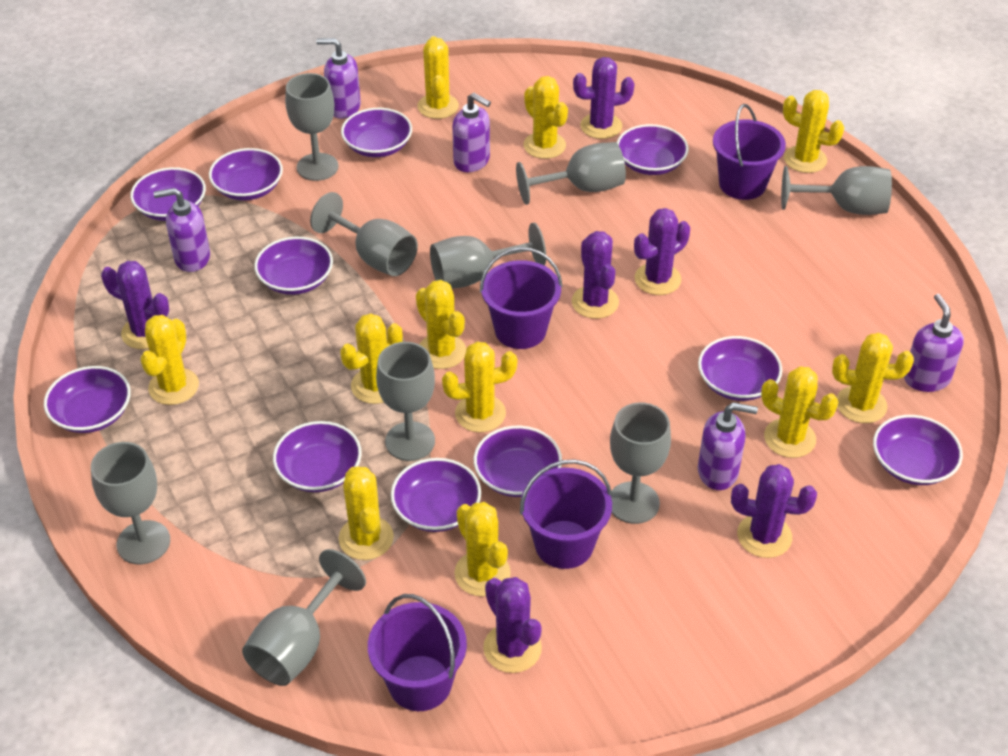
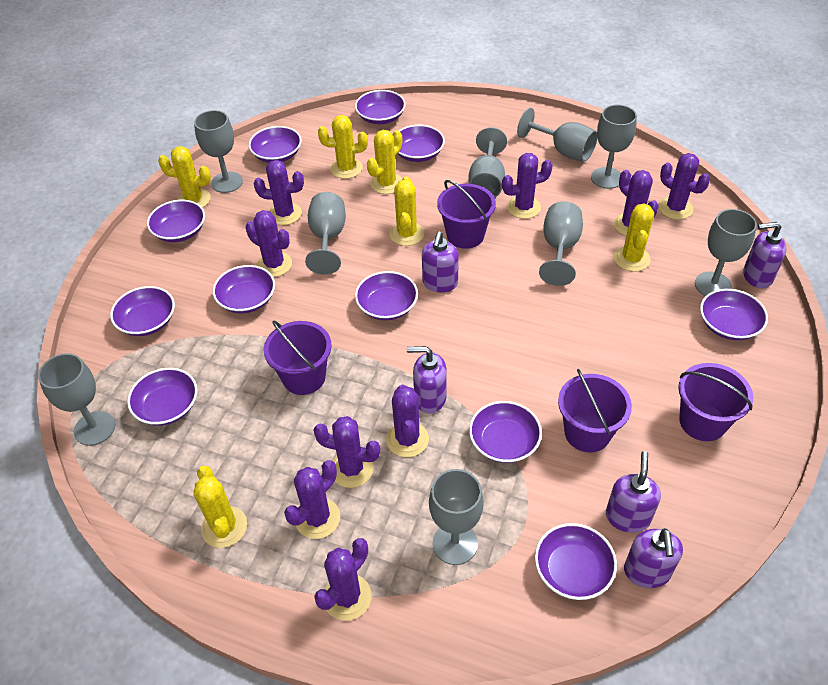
purple cactus: 6 -> 9
yellow cactus: 11 -> 6

